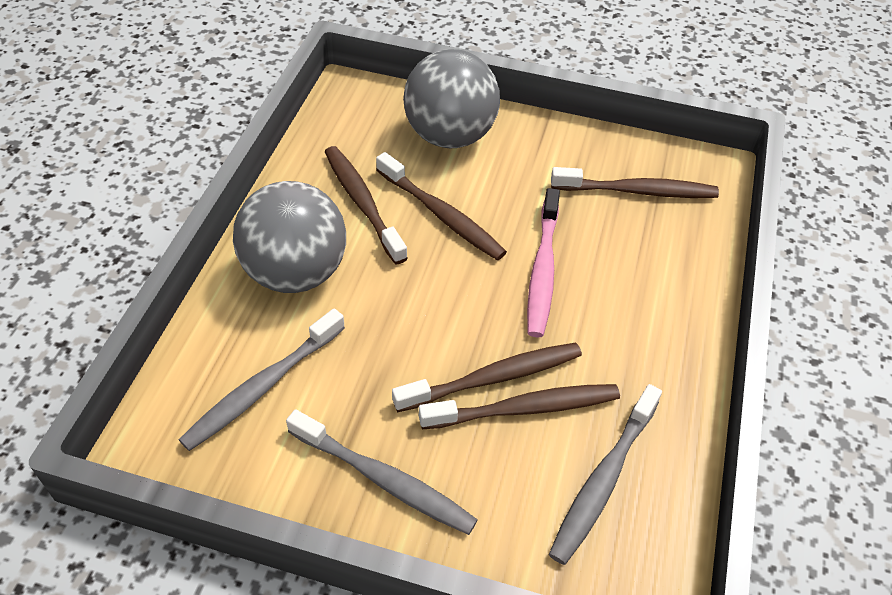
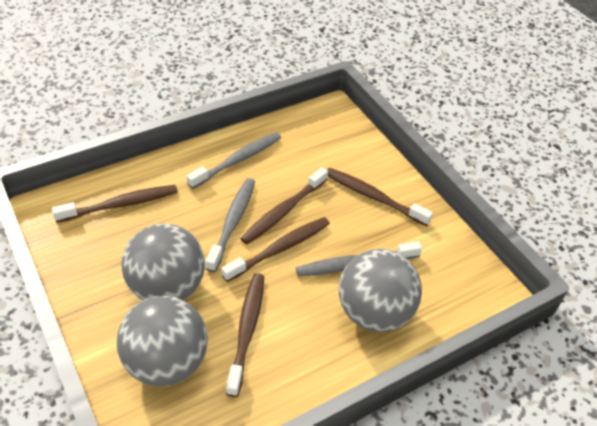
grey ball: 2 -> 3
pink toothbrush: 1 -> 0

